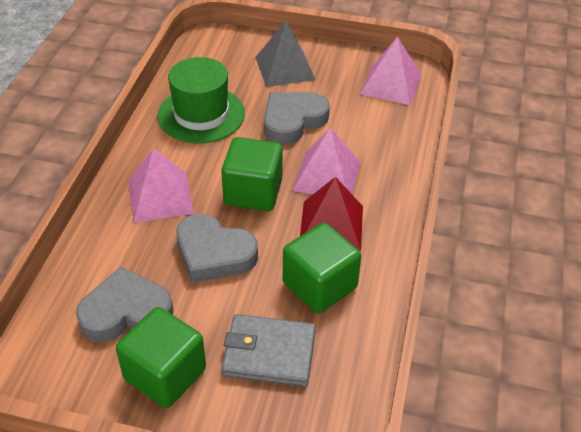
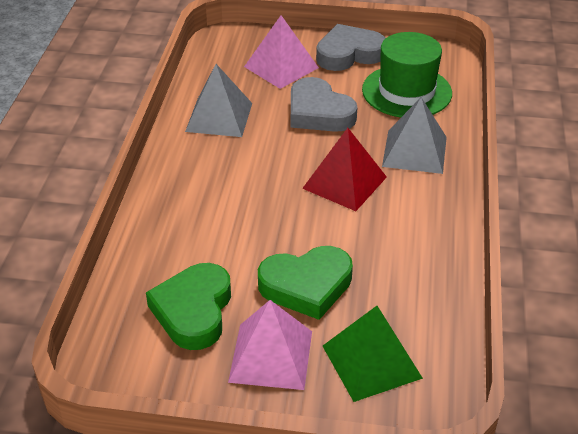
green cube: 3 -> 0
green heart: 0 -> 2
green pyramid: 0 -> 1
grey heart: 3 -> 2
grey pyramid: 1 -> 2
grey wallet: 1 -> 0
pink pyramid: 3 -> 2

